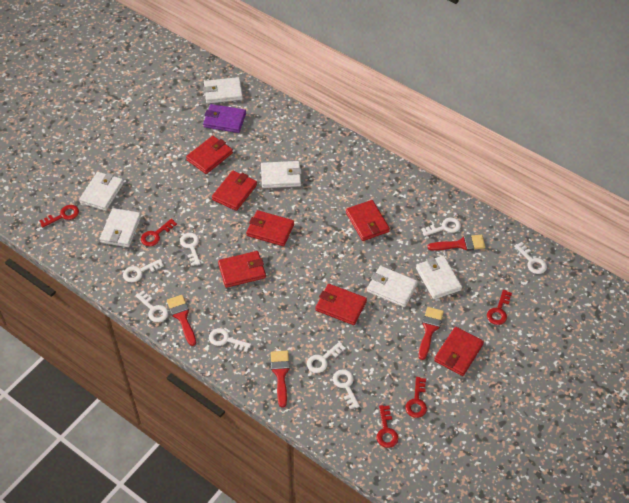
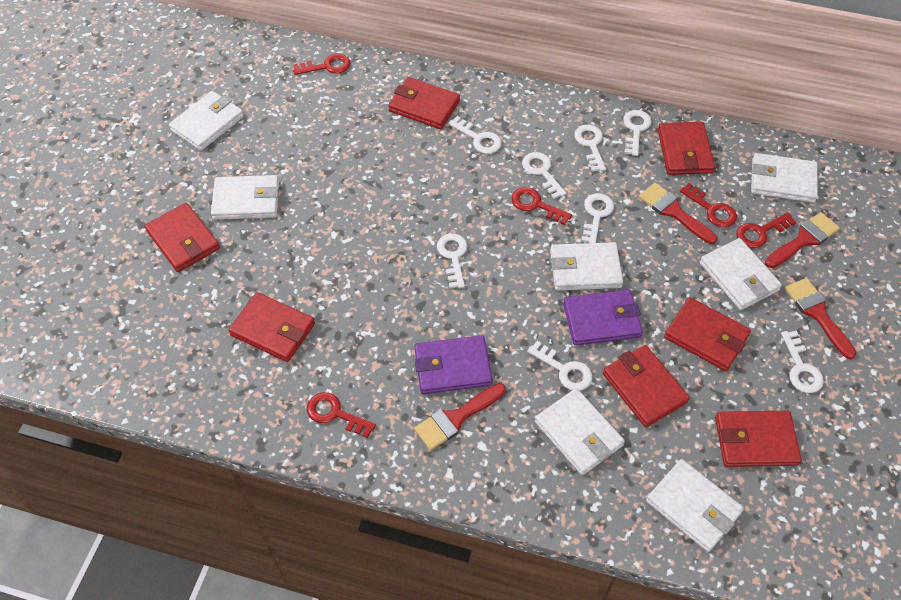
purple wallet: 1 -> 2
white wallet: 6 -> 7

